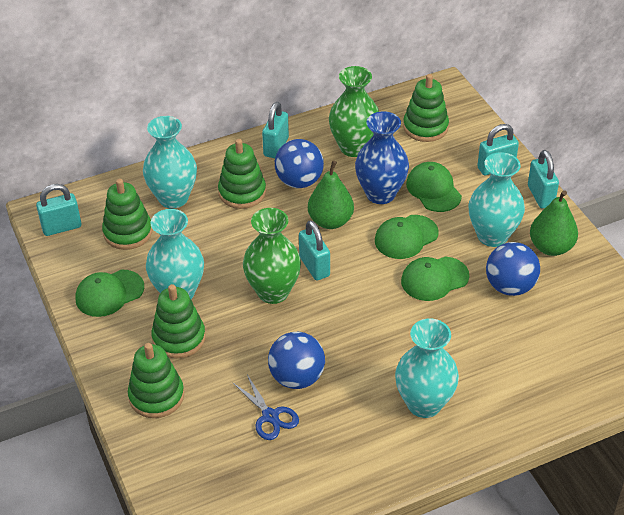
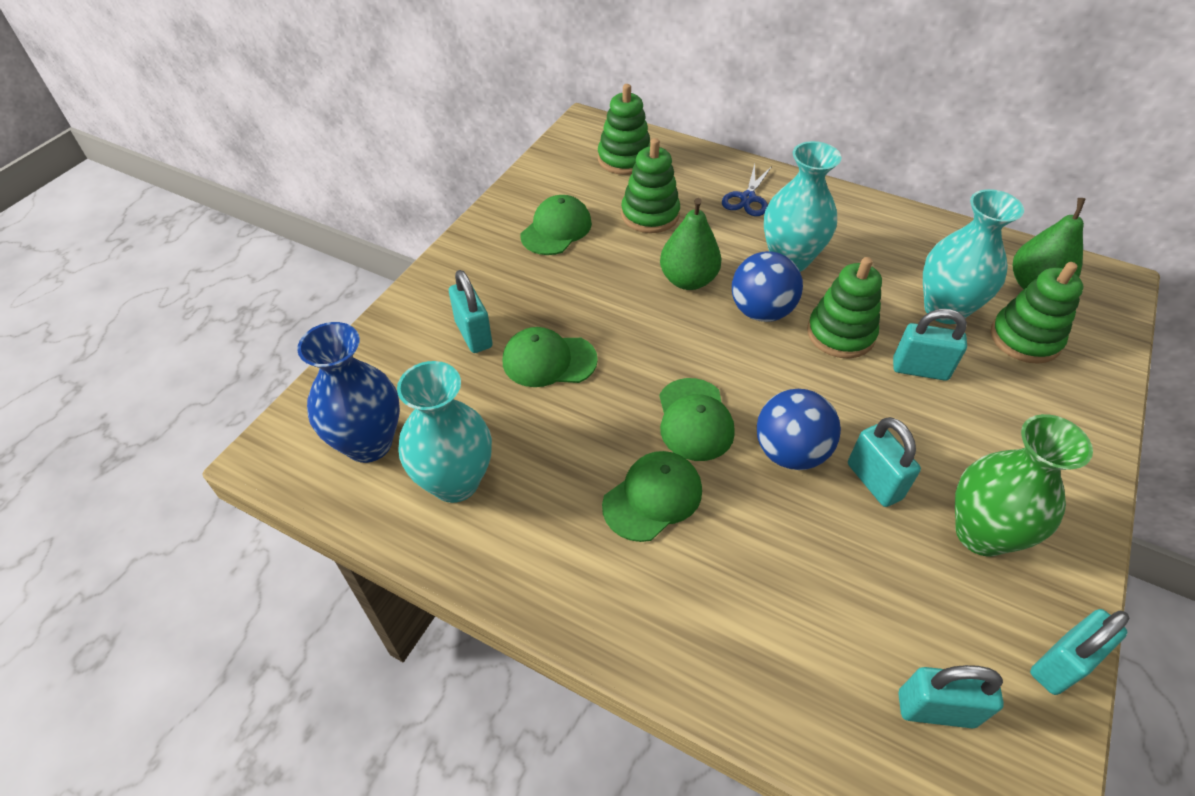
blue ball: 3 -> 2
green stacking toy: 5 -> 4
green vase: 2 -> 1
turquoise vase: 4 -> 3

